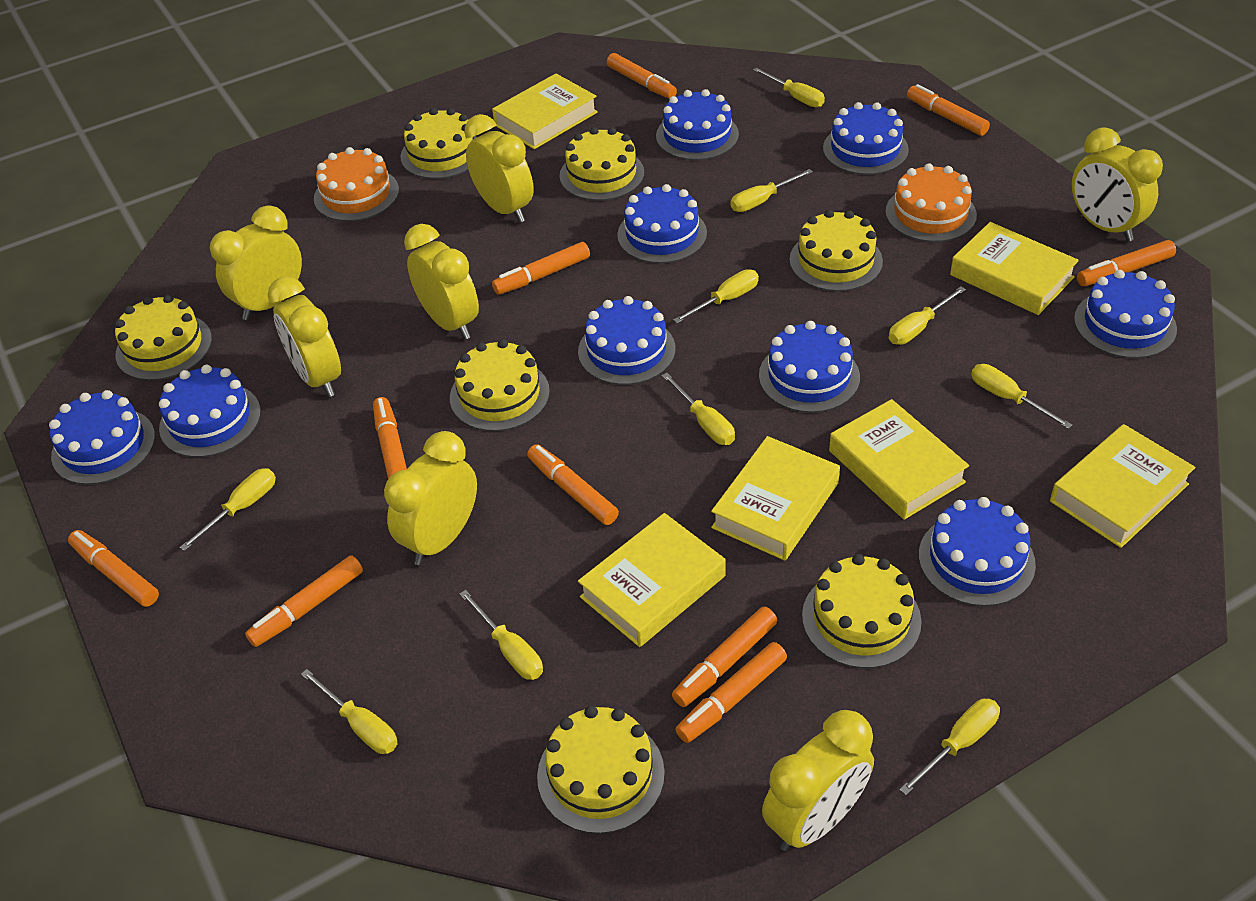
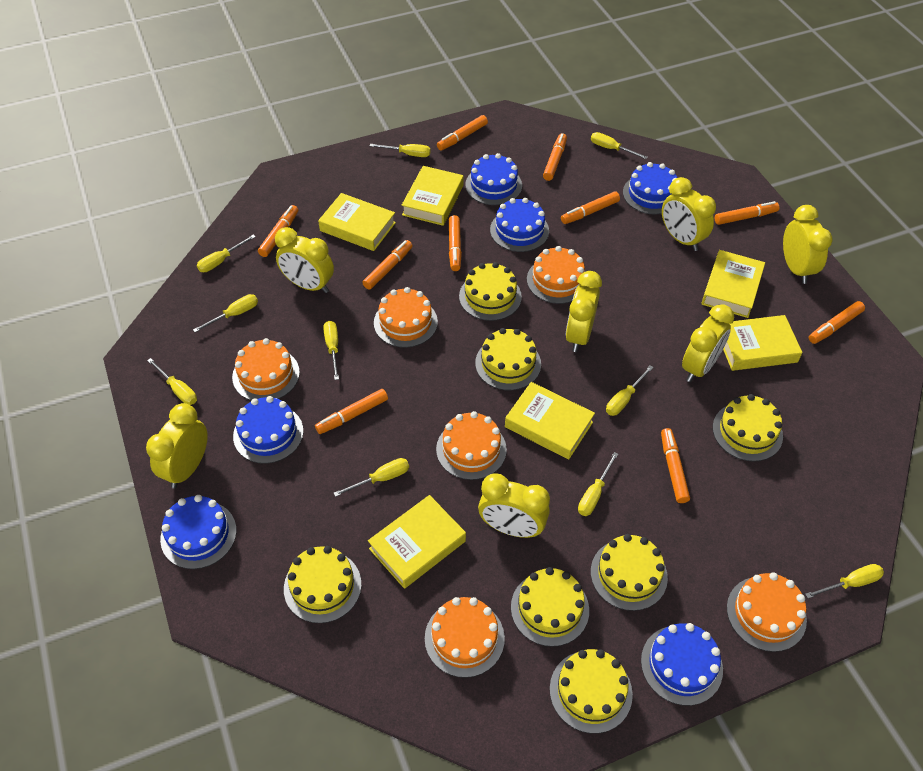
blue cake: 9 -> 6
orange cake: 2 -> 6

